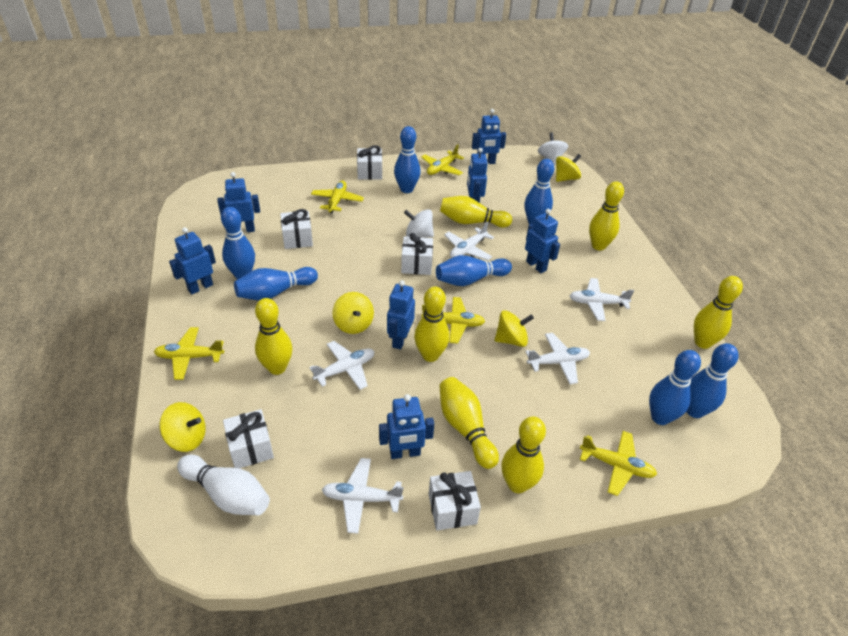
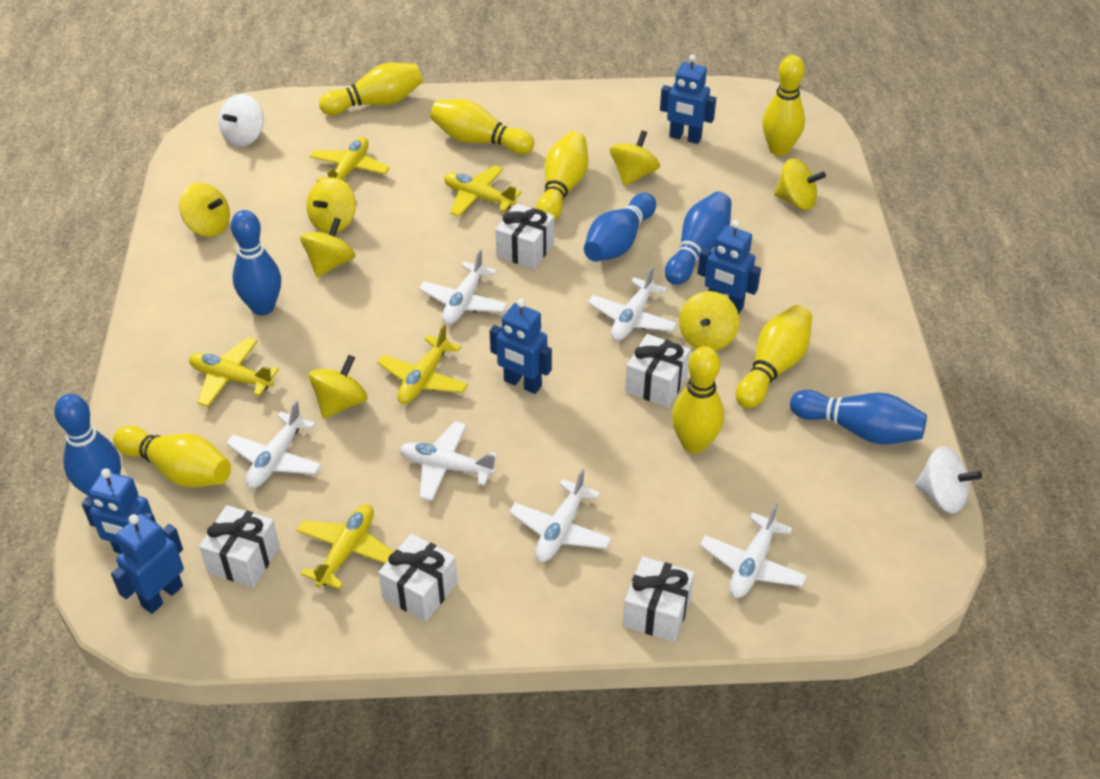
blue bowling pin: 7 -> 5
blue robot: 7 -> 5
white bowling pin: 1 -> 0
white plane: 5 -> 6
yellow spinning top: 4 -> 7

